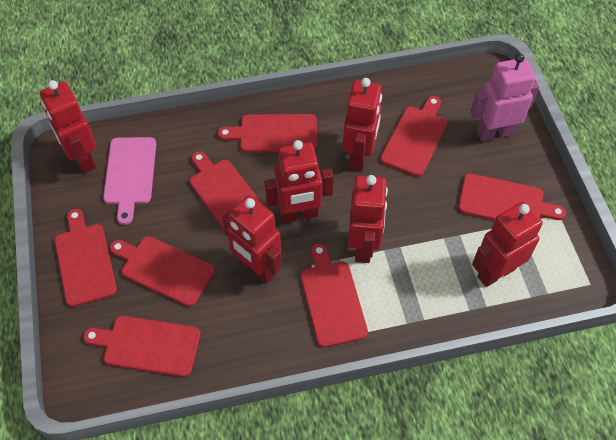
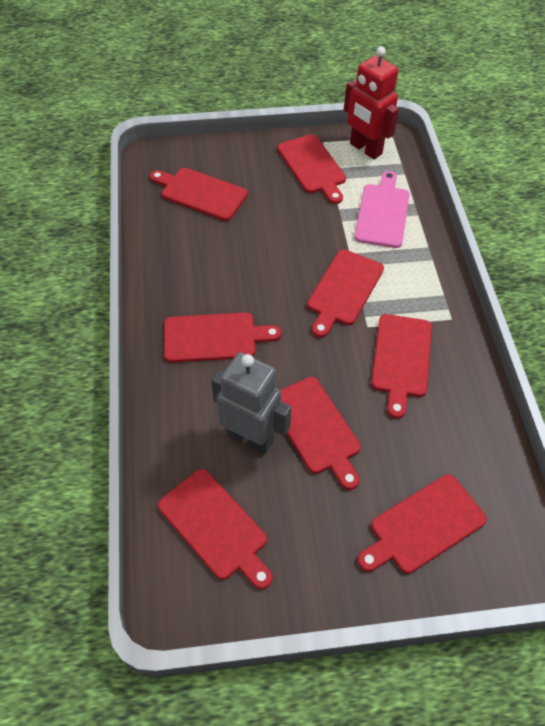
grey robot: 0 -> 1
pink robot: 1 -> 0
red robot: 6 -> 1

